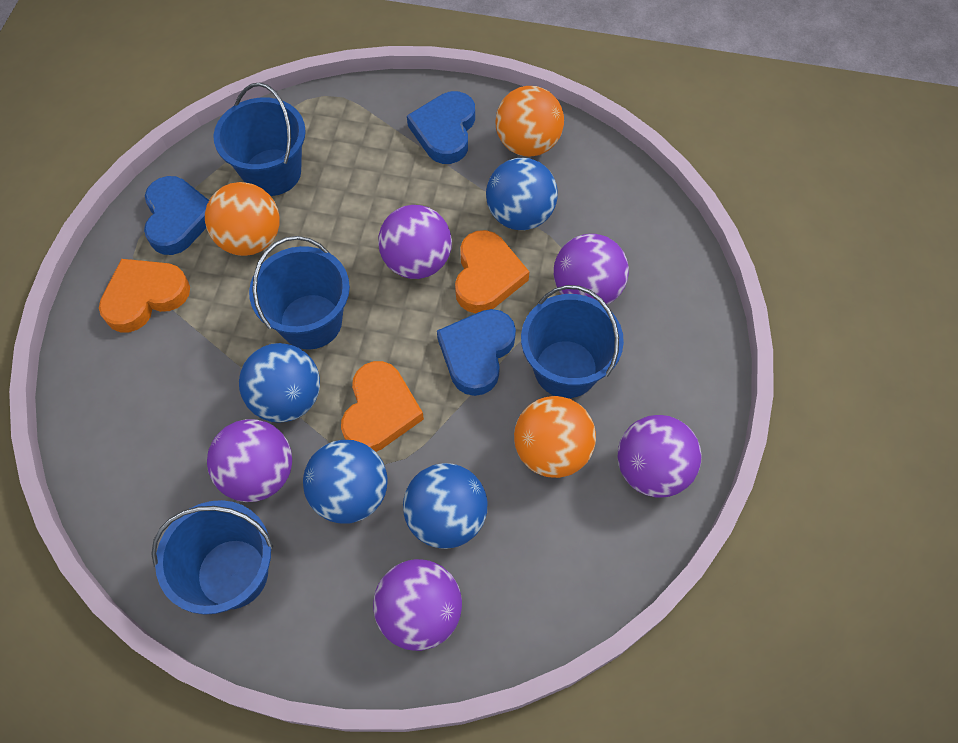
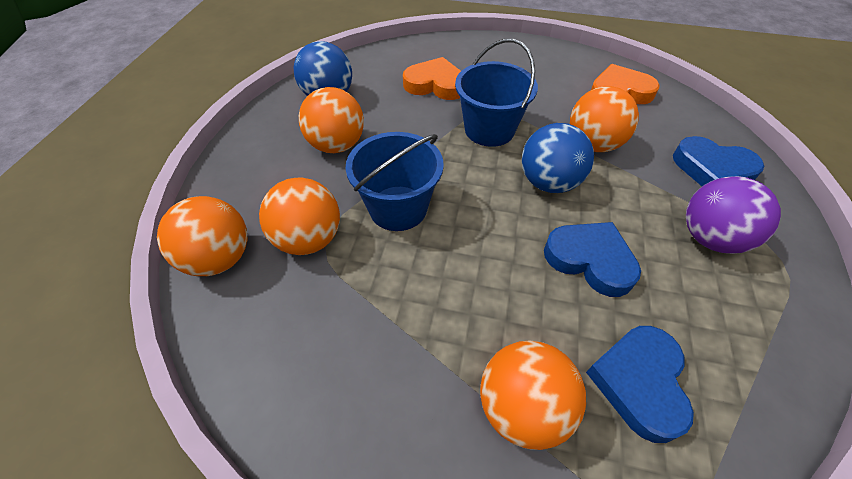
blue ball: 4 -> 2
blue bucket: 4 -> 2
orange ball: 3 -> 5
orange heart: 3 -> 2
purple ball: 5 -> 1

